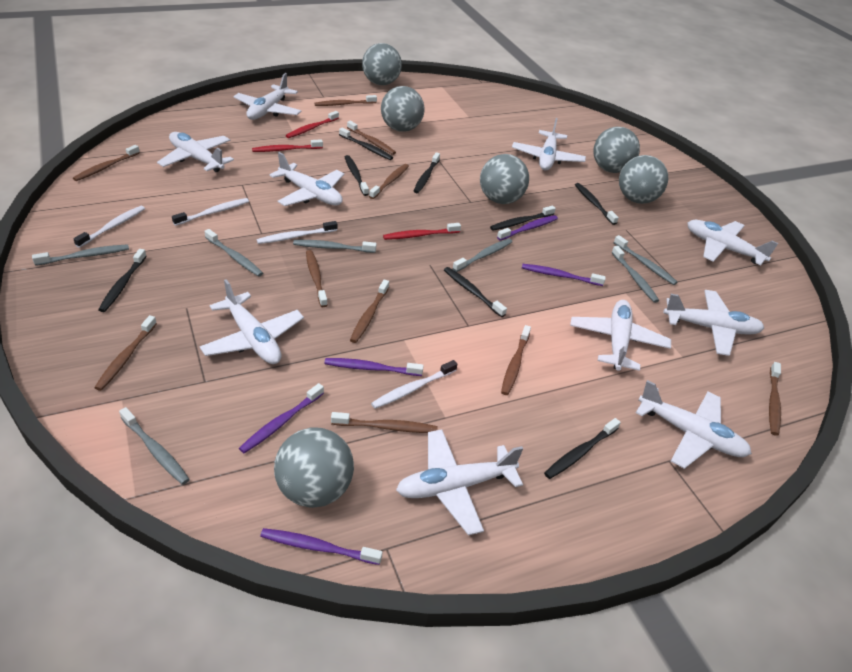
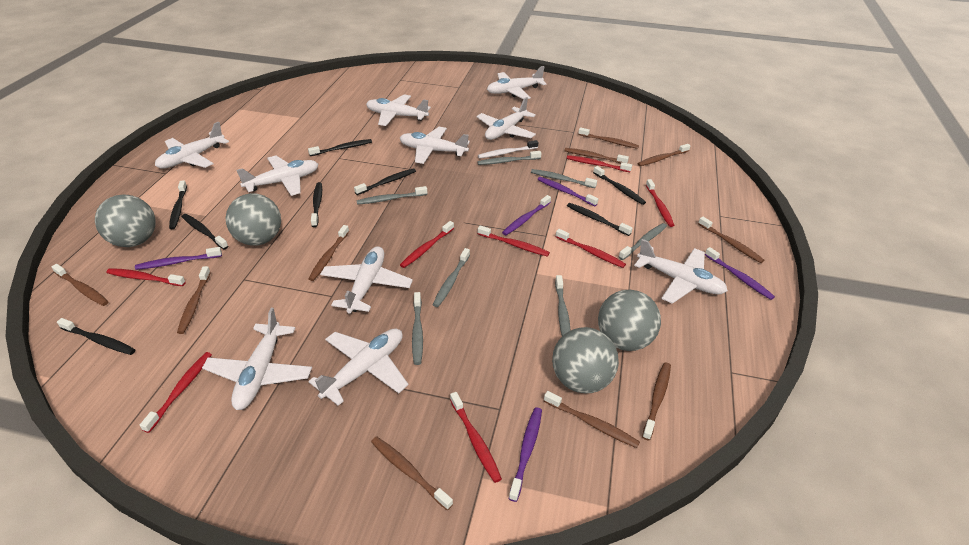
grey ball: 6 -> 4
red toothbrush: 3 -> 8
white toothbrush: 4 -> 1

